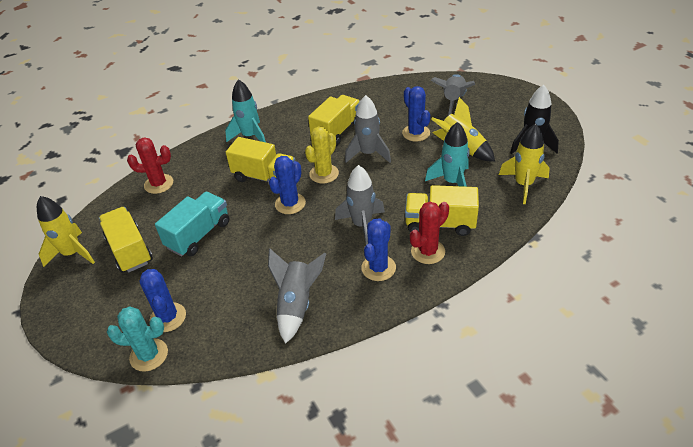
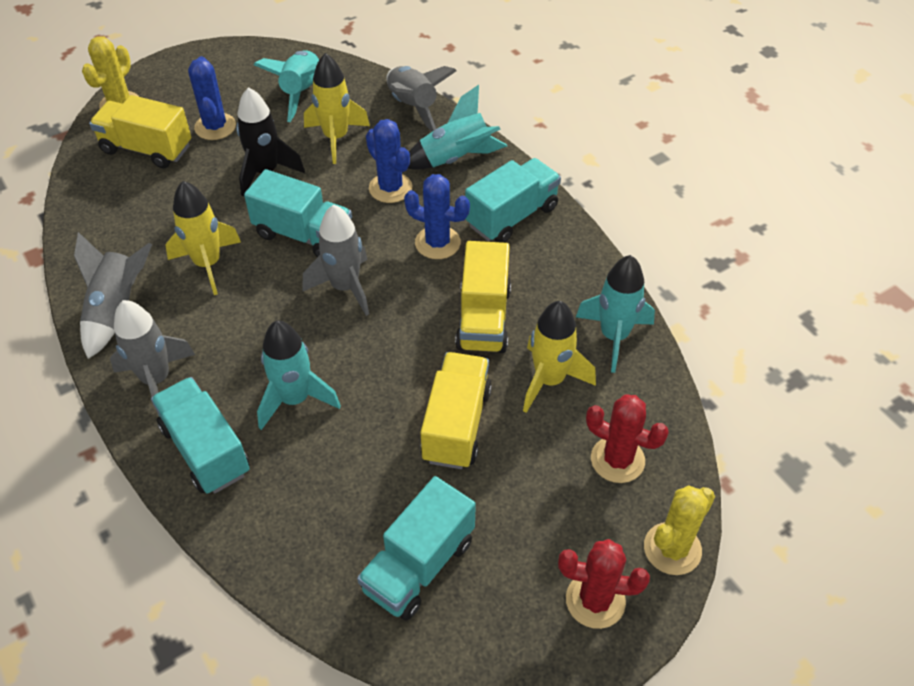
blue cactus: 4 -> 3
turquoise cactus: 1 -> 0
turquoise rocket: 2 -> 4
turquoise truck: 1 -> 4
yellow cactus: 1 -> 2
yellow truck: 4 -> 3

